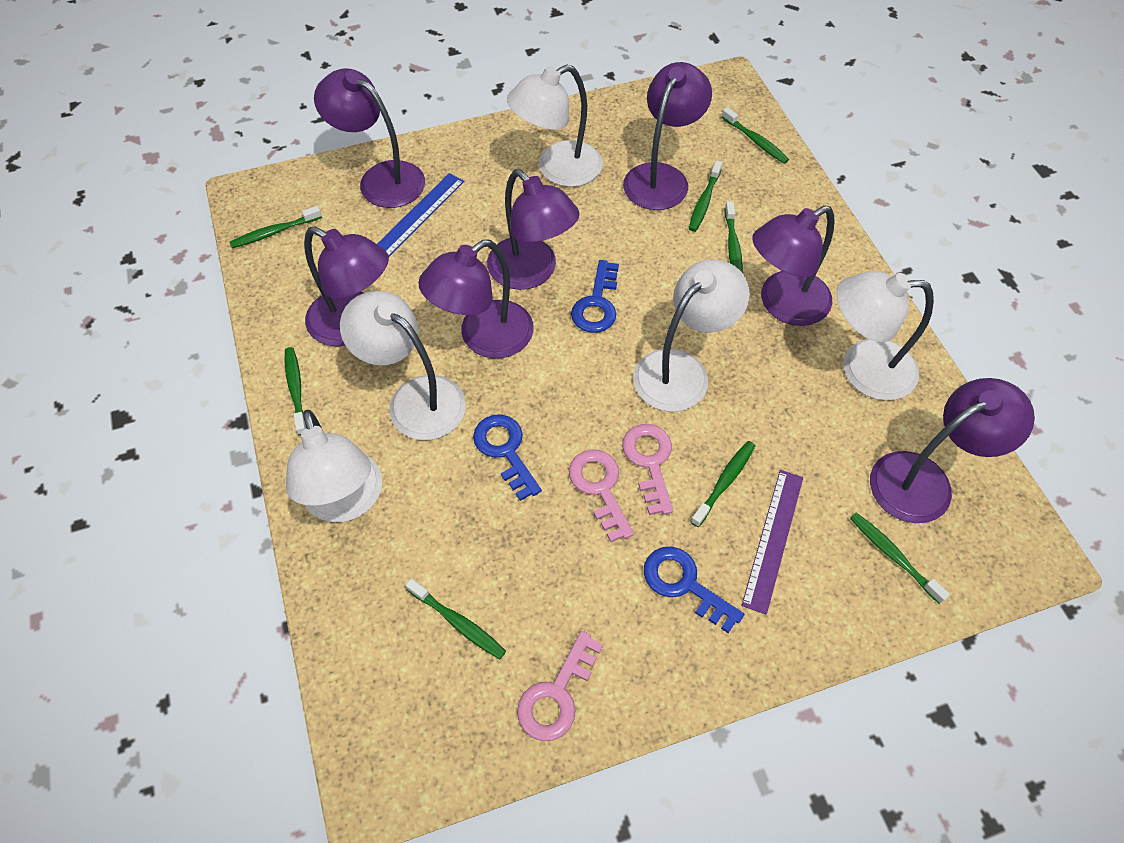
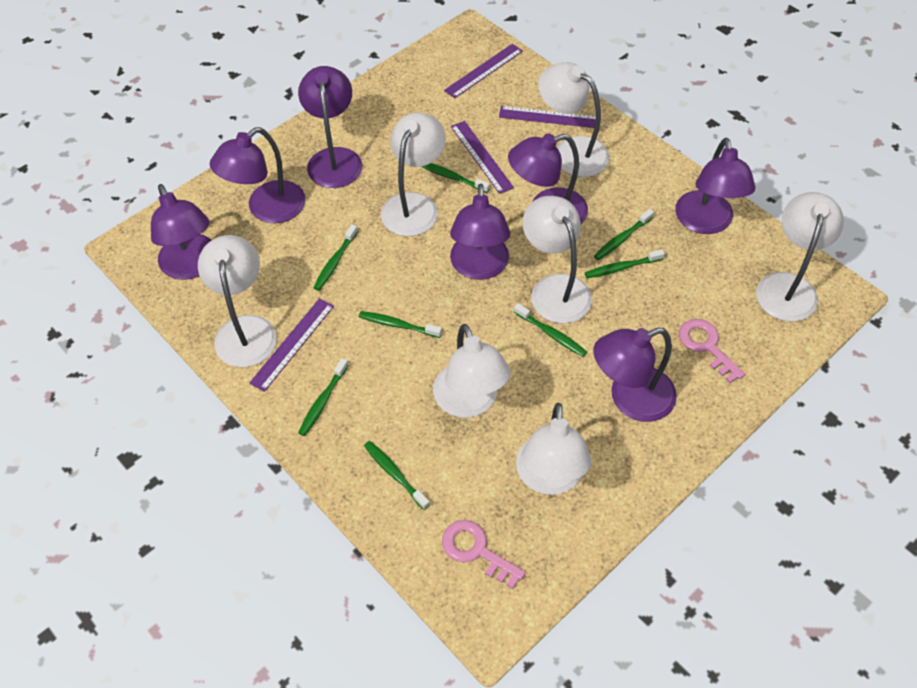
blue key: 3 -> 0
blue ruler: 1 -> 0
pink key: 3 -> 2
purple ruler: 1 -> 4
white lamp: 5 -> 7

